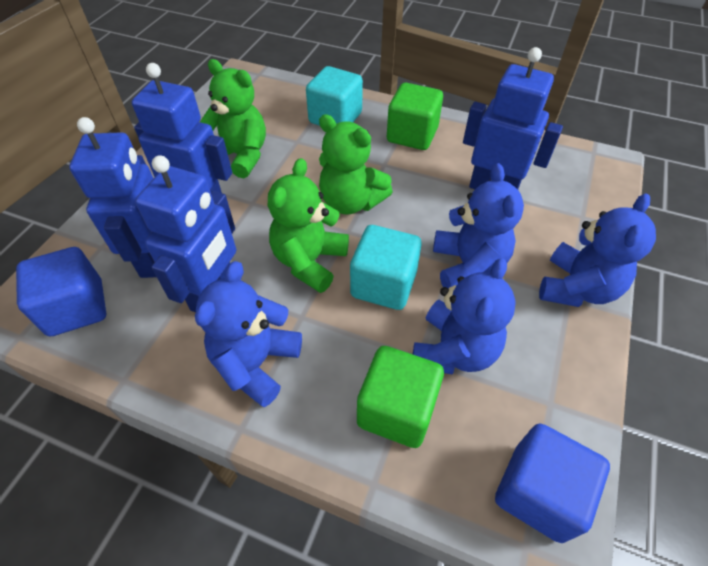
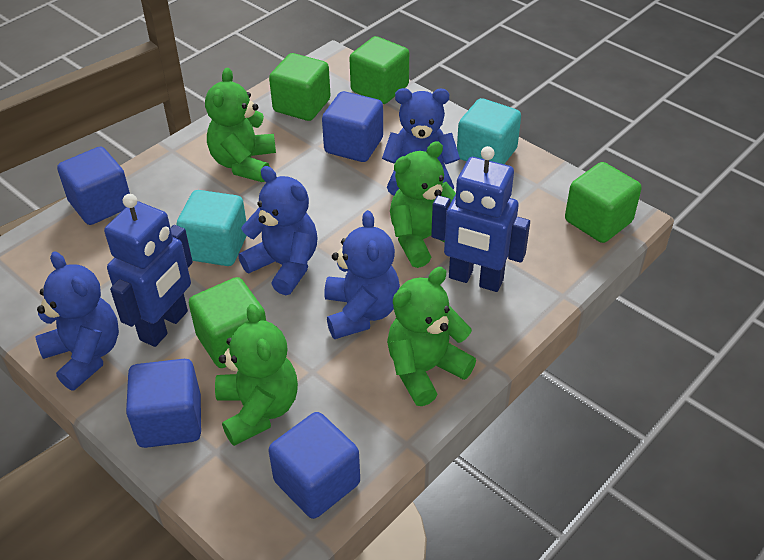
blue cube: 2 -> 4
blue robot: 4 -> 2
green cube: 2 -> 4
green teddy bear: 3 -> 4

